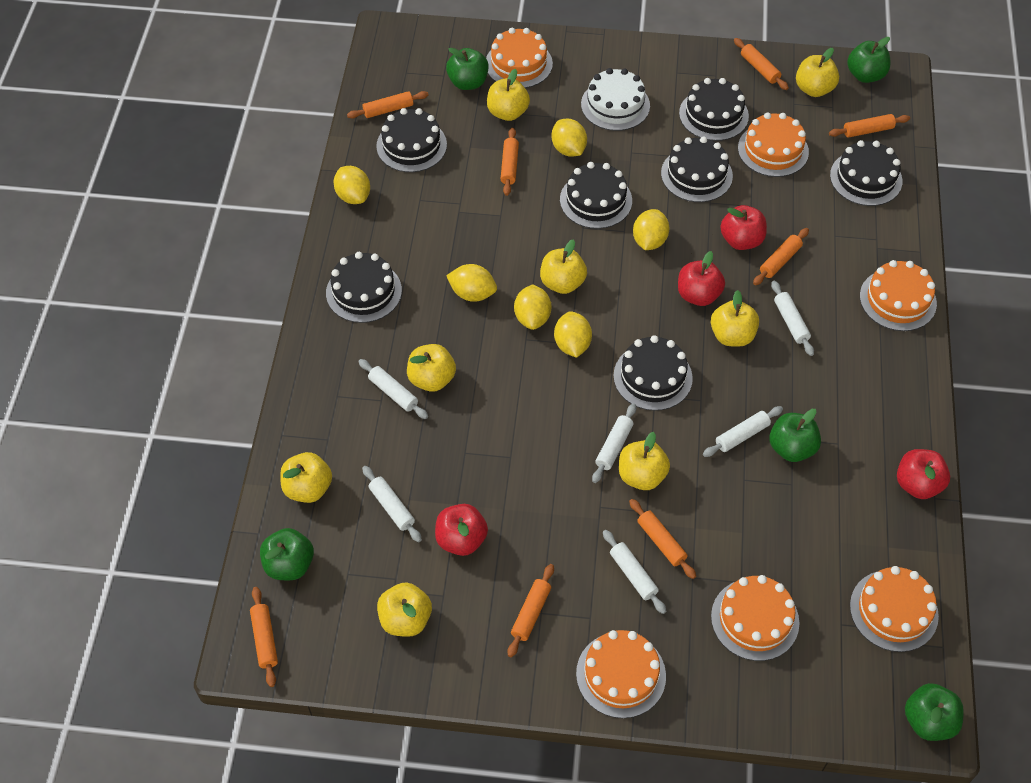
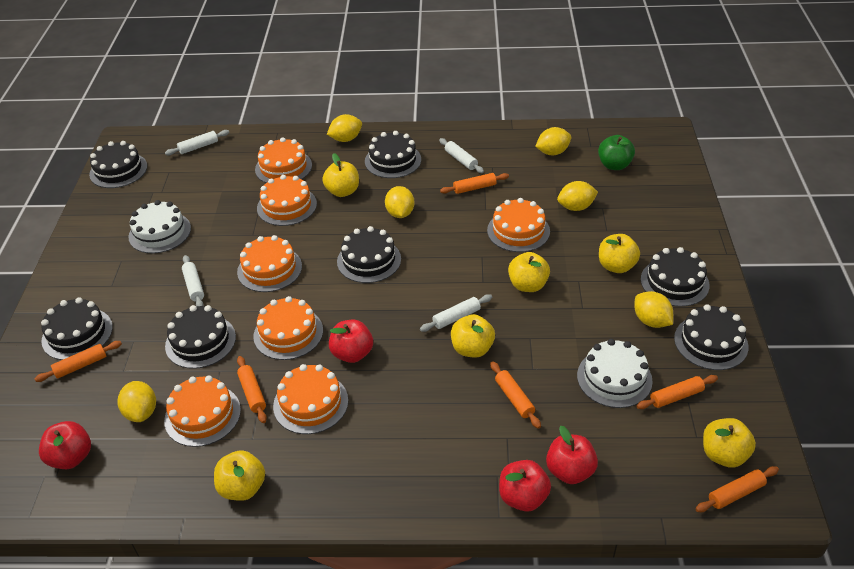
green apple: 5 -> 1
orange cake: 6 -> 7
orange rolling pin: 8 -> 6
white cake: 1 -> 2
white rolling pin: 6 -> 4
yellow apple: 8 -> 6

